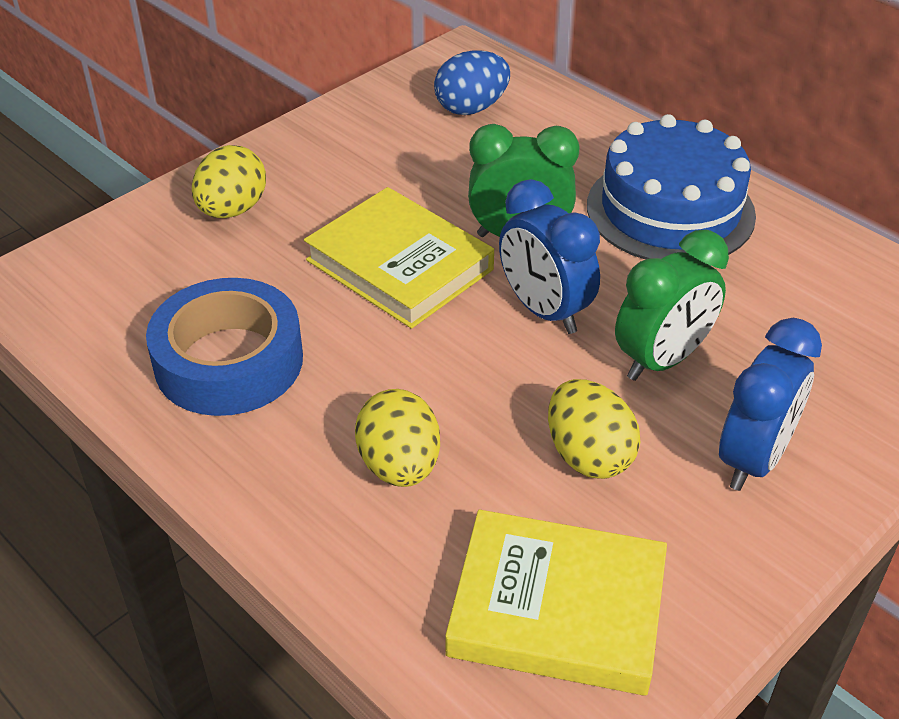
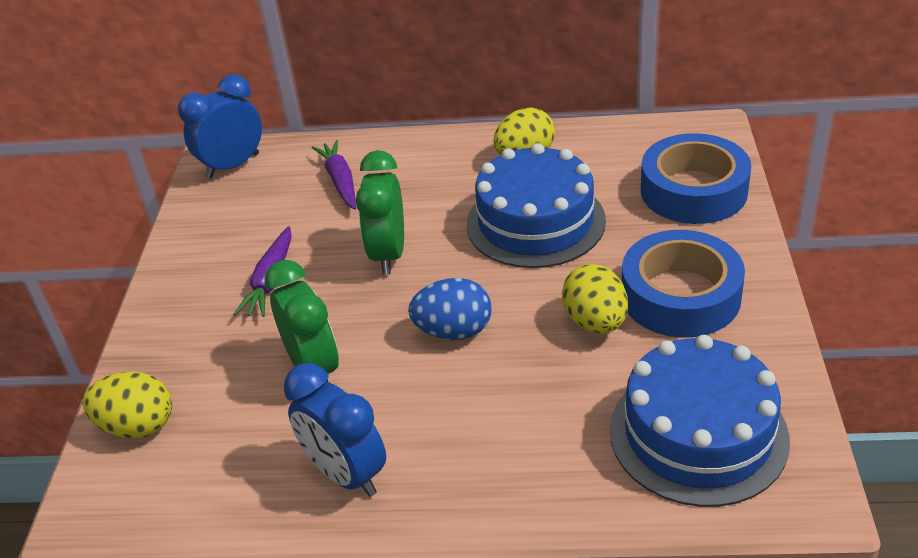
blue cake: 1 -> 2
blue tape: 1 -> 2
purple carrot: 0 -> 2
yellow book: 2 -> 0

